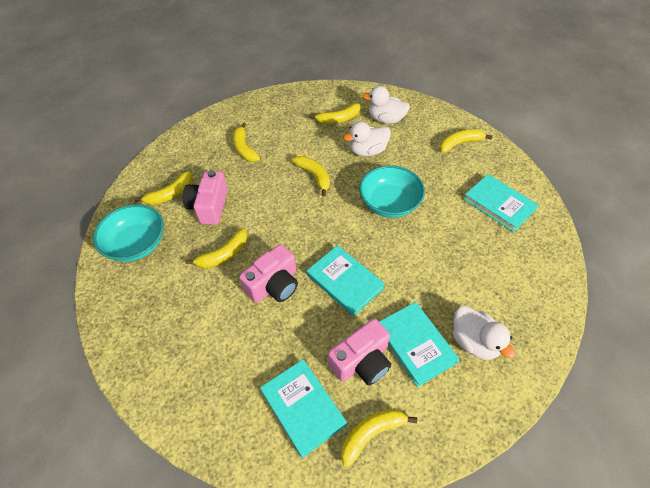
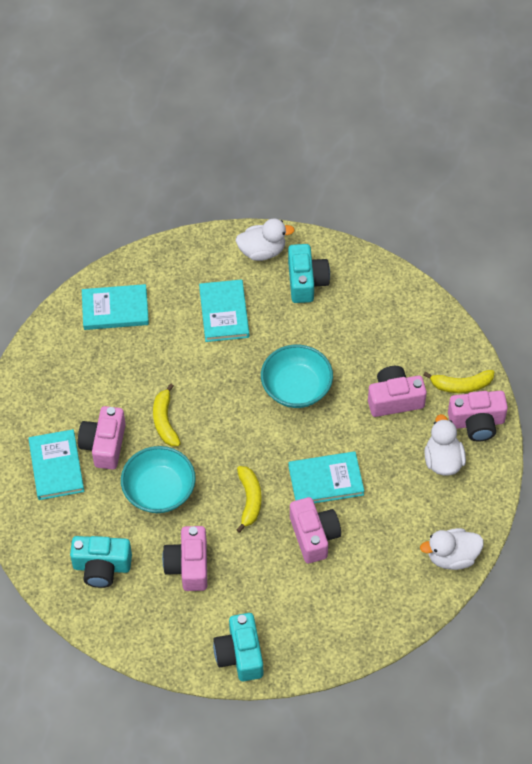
pink camera: 3 -> 5
turquoise camera: 0 -> 3
yellow banana: 7 -> 3

